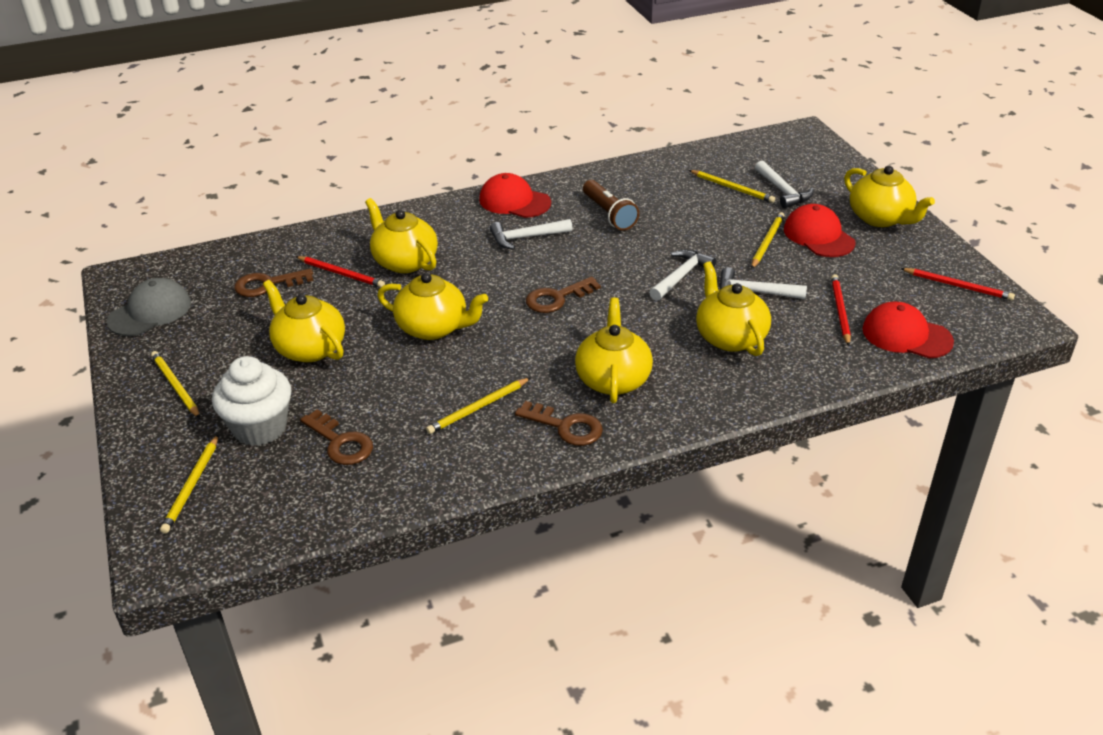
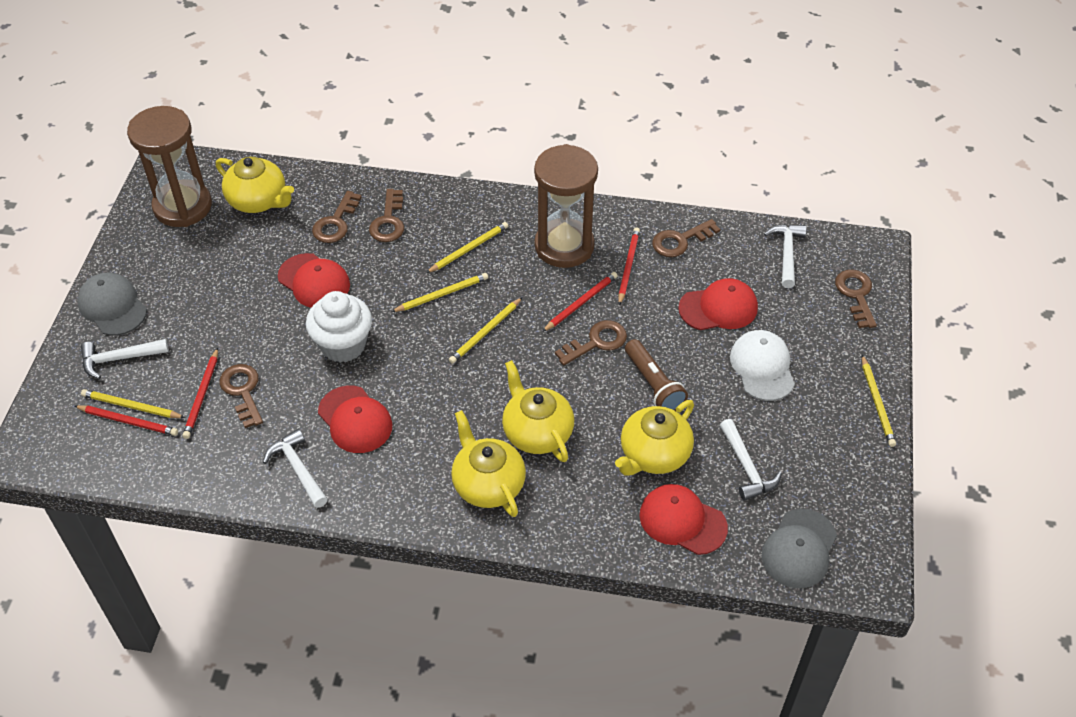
brown hourglass: 0 -> 2
brown key: 4 -> 6
grey cap: 1 -> 2
red cap: 3 -> 4
red pencil: 3 -> 4
white cap: 0 -> 1
yellow teapot: 6 -> 4

